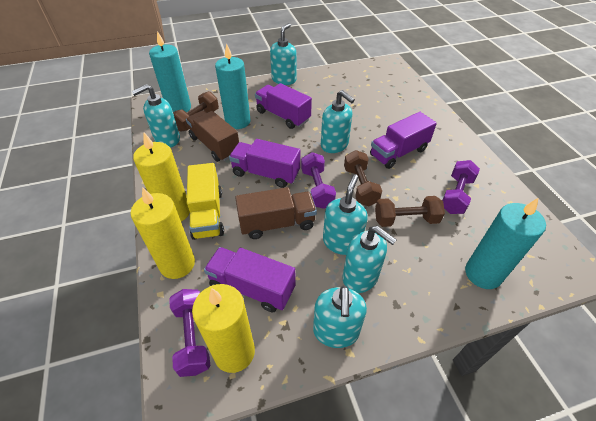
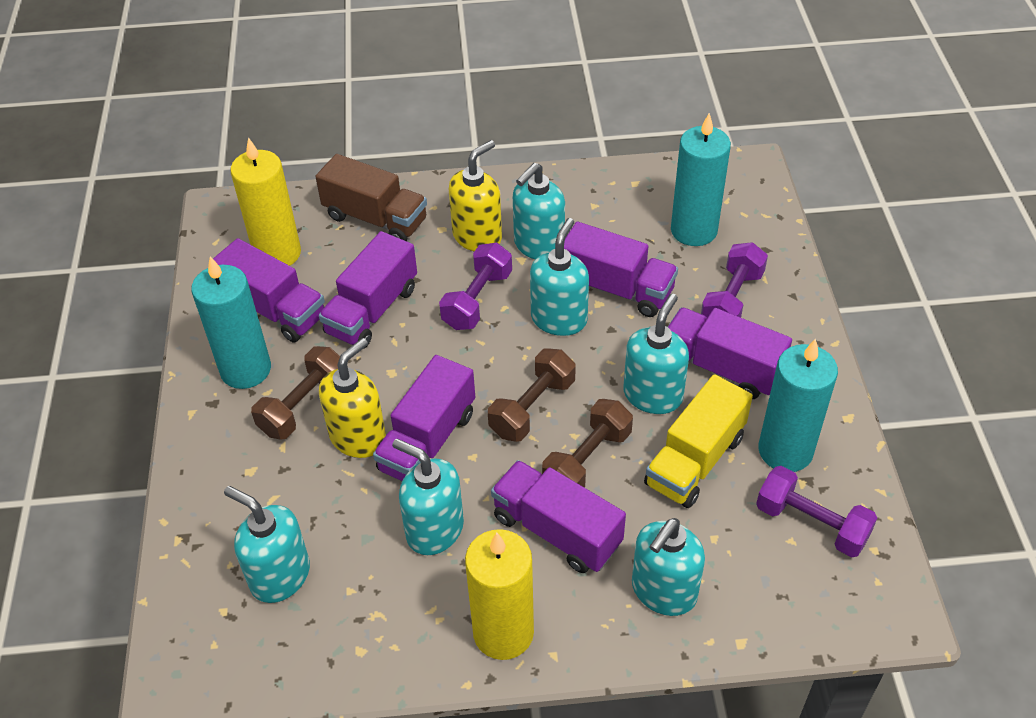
brown truck: 2 -> 1
purple truck: 4 -> 6
yellow candle: 3 -> 2
yellow soap dispenser: 0 -> 2

